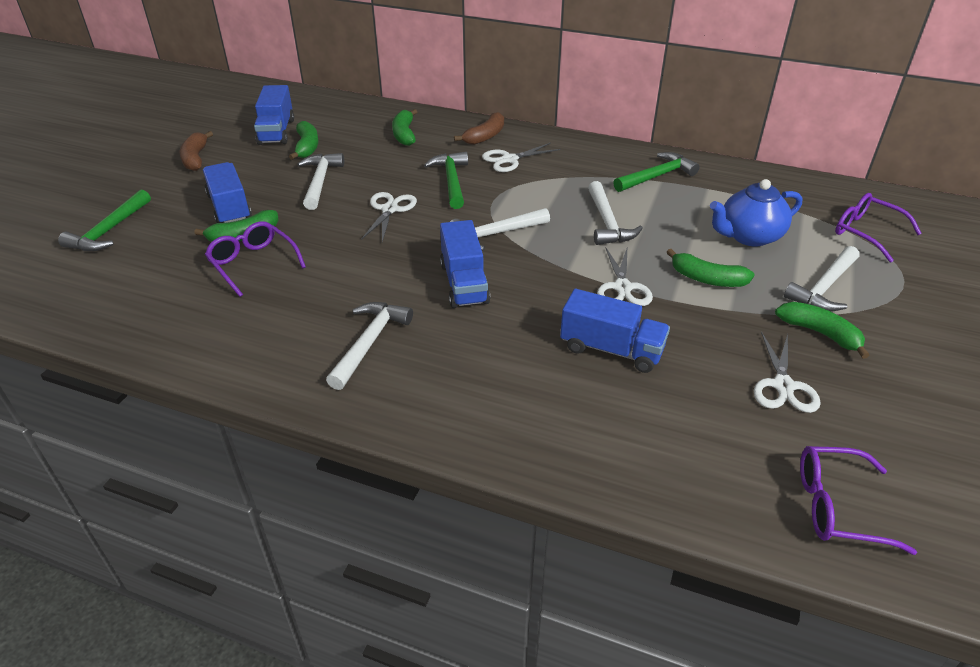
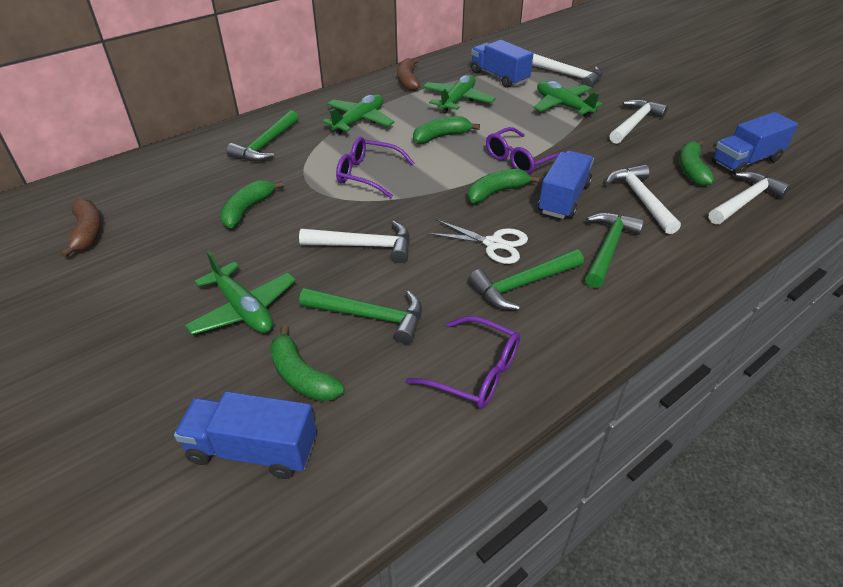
blue teapot: 1 -> 0
green hammer: 3 -> 4
green plane: 0 -> 4
white scissors: 4 -> 1

